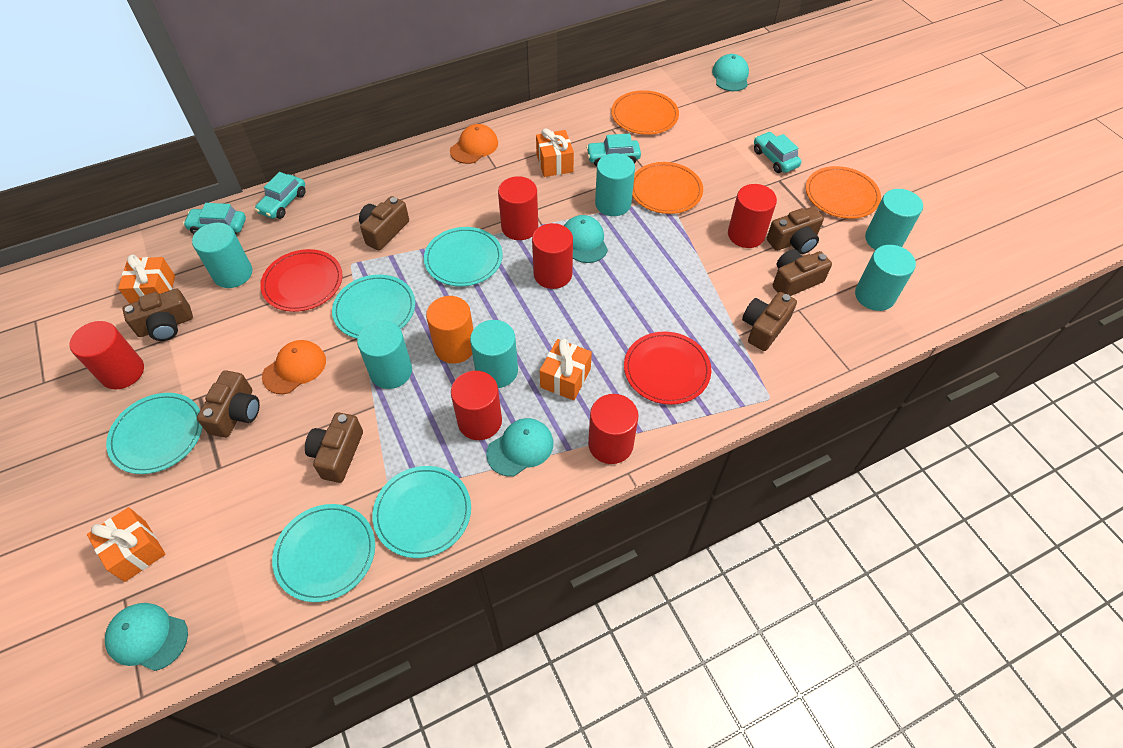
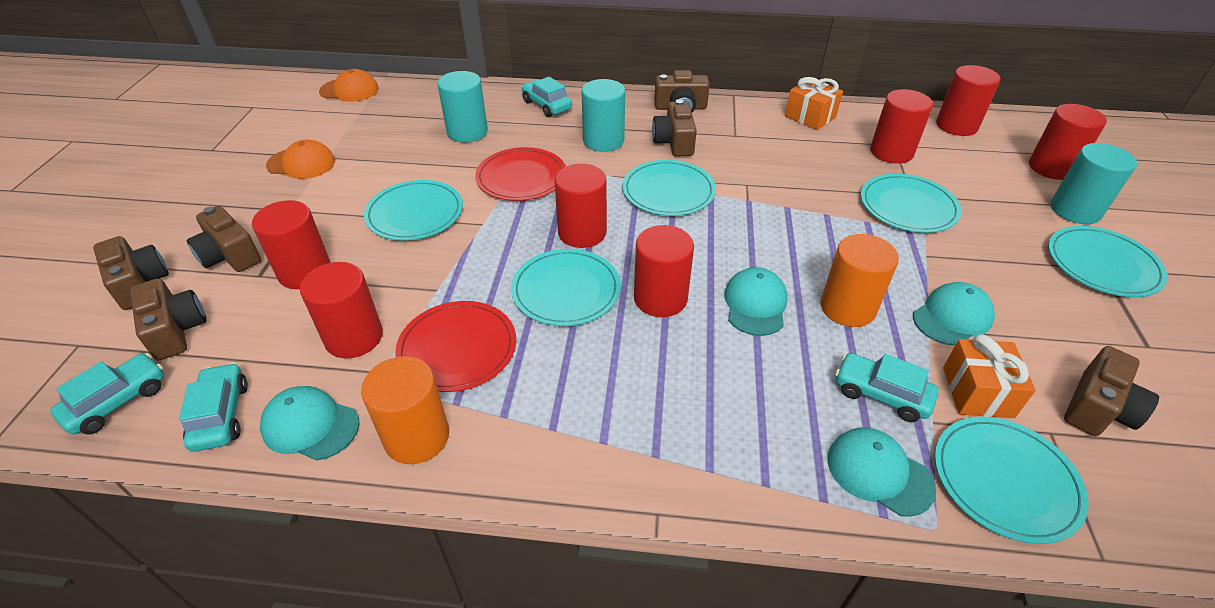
brown camera: 7 -> 6
orange cylinder: 1 -> 2
orange gift: 4 -> 2
orange plate: 3 -> 0
red cylinder: 6 -> 7
turquoise cylinder: 6 -> 3
turquoise plate: 5 -> 6

